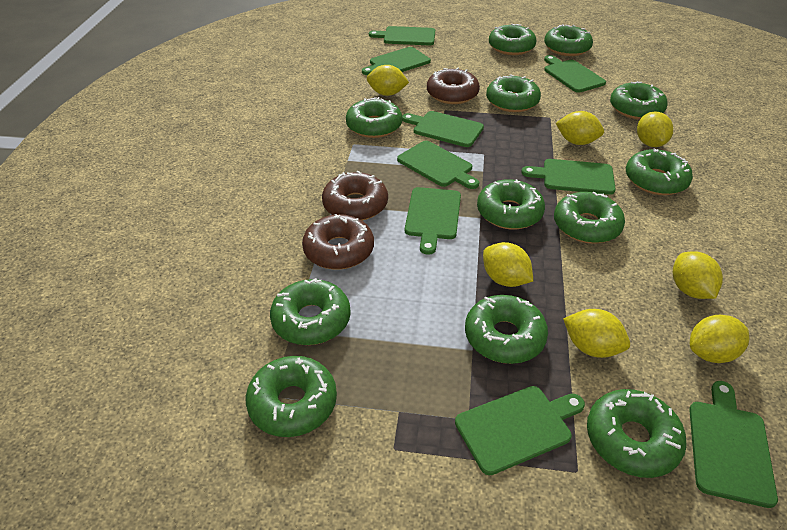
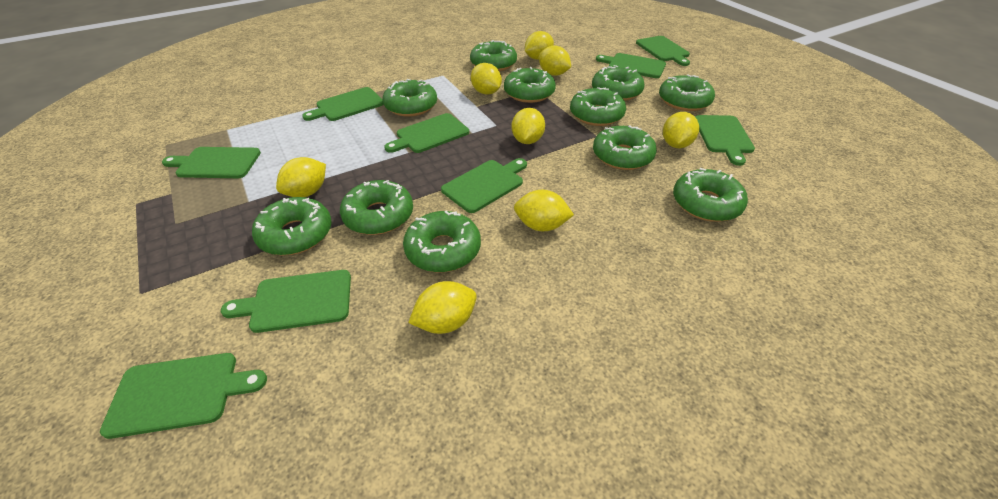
brown donut: 3 -> 0
green donut: 12 -> 11
yellow lemon: 7 -> 8

